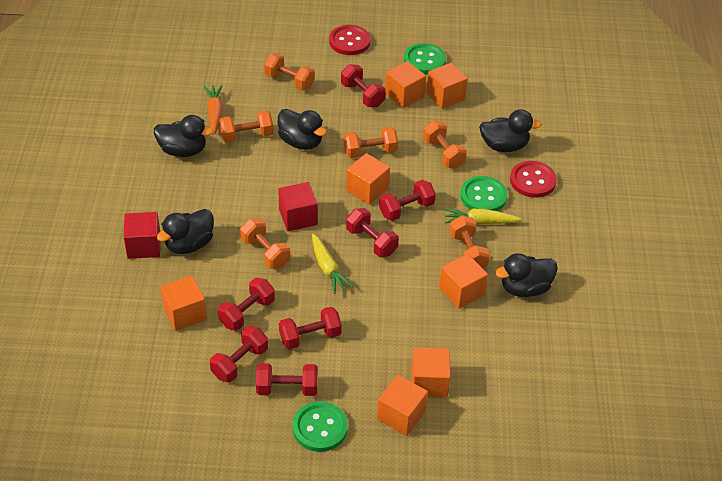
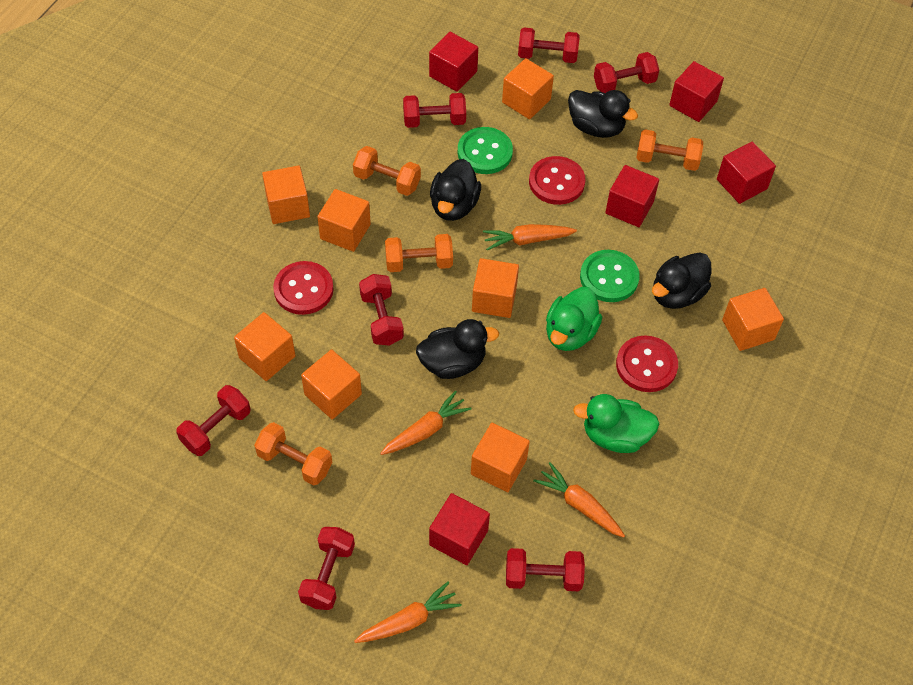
black duck: 5 -> 4
green button: 3 -> 2
green duck: 0 -> 2
orange carrot: 1 -> 4
orange cube: 7 -> 8
orange dumbbell: 6 -> 4
red button: 2 -> 3
red cube: 2 -> 5
yellow carrot: 2 -> 0

